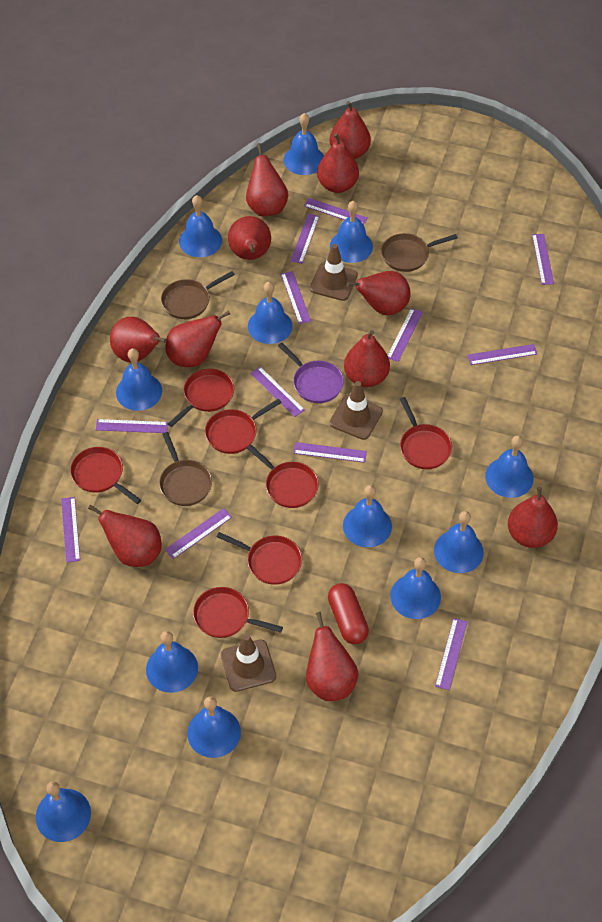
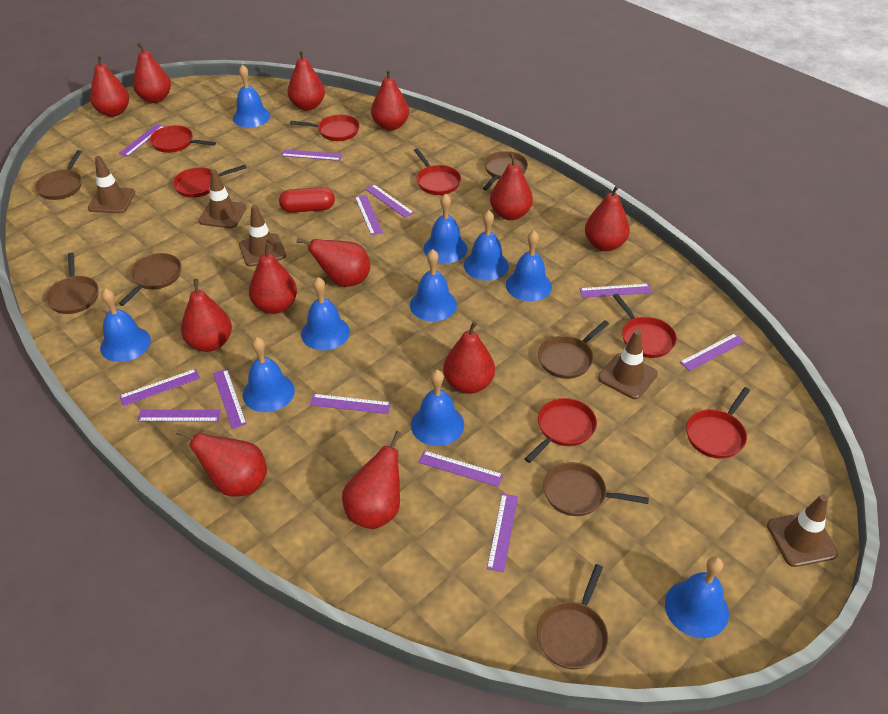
blue bell: 12 -> 10
brown pan: 3 -> 7
brown traffic cone: 3 -> 5
purple pan: 1 -> 0
red pear: 11 -> 12

